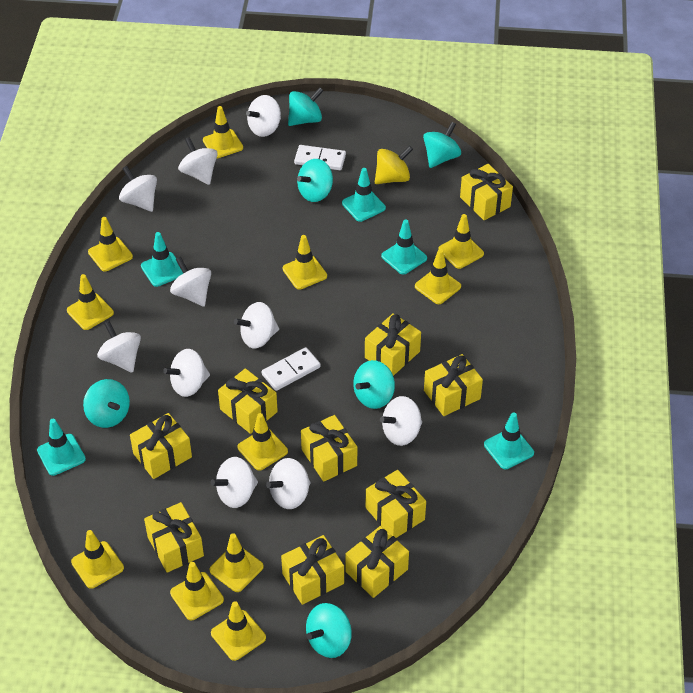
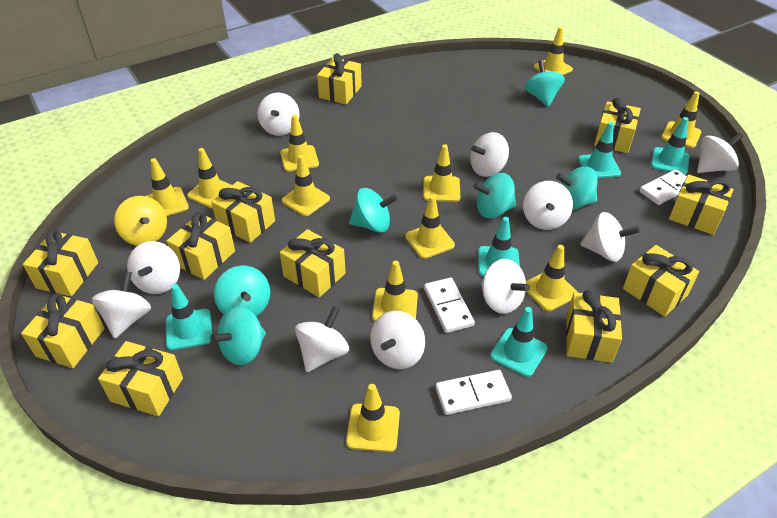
white domino: 2 -> 3
yellow gift: 10 -> 11

